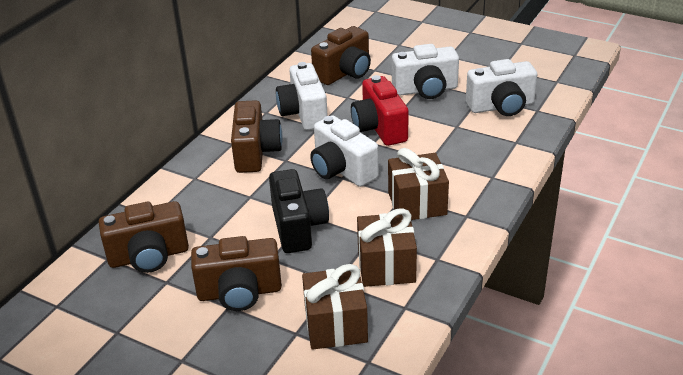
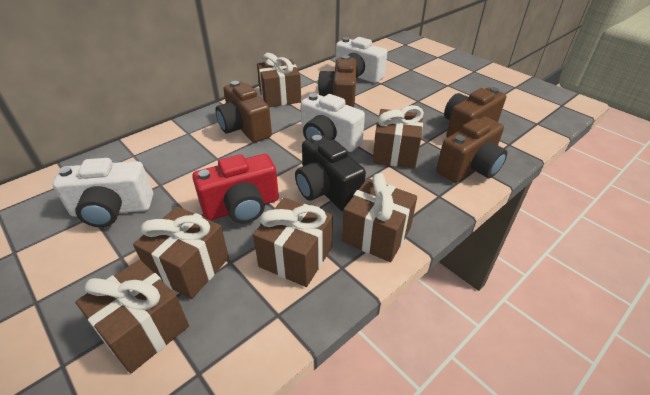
brown gift: 3 -> 6
white camera: 4 -> 3

